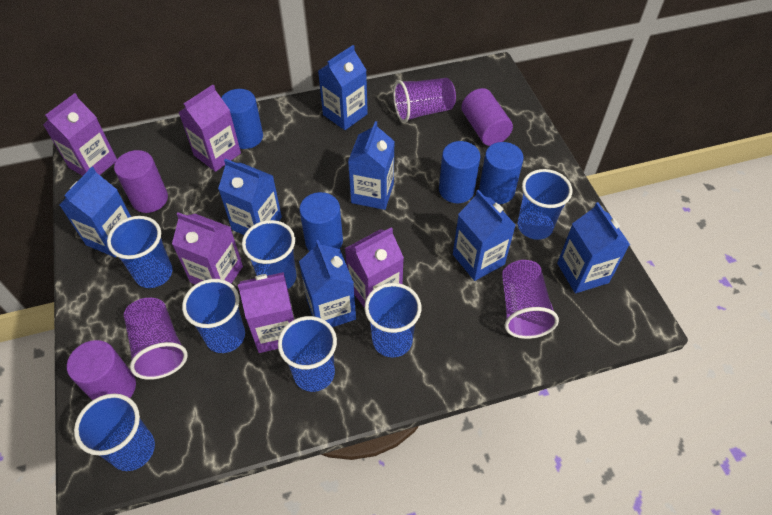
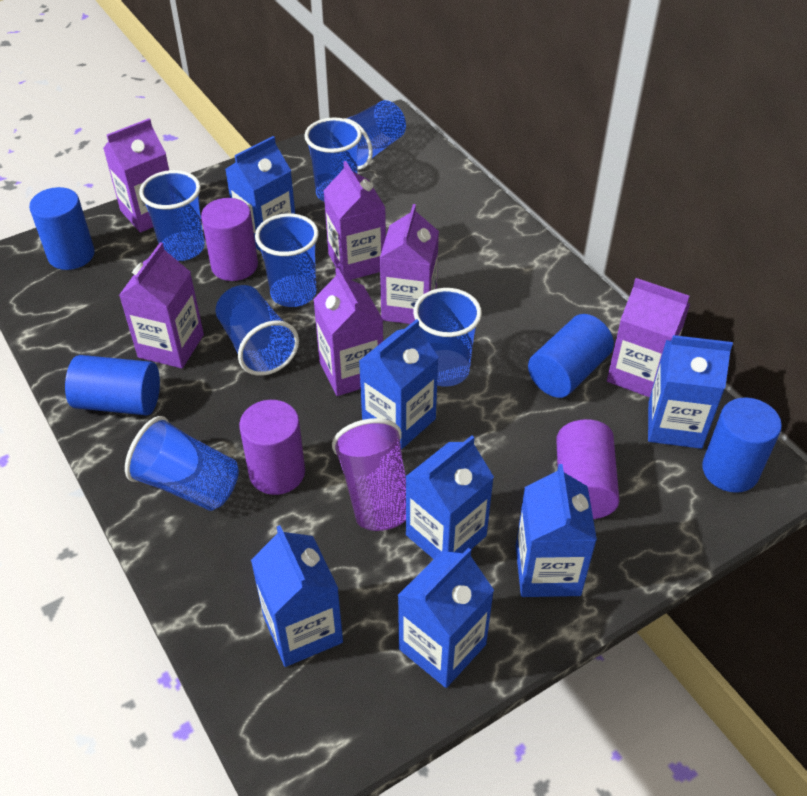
purple carton: 5 -> 6
purple cup: 3 -> 1

